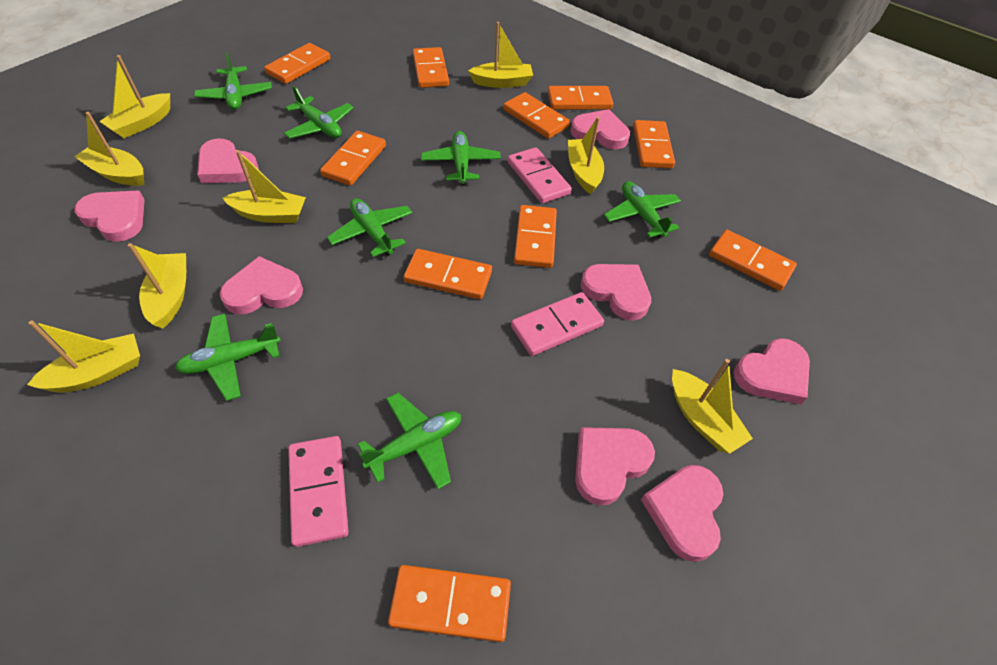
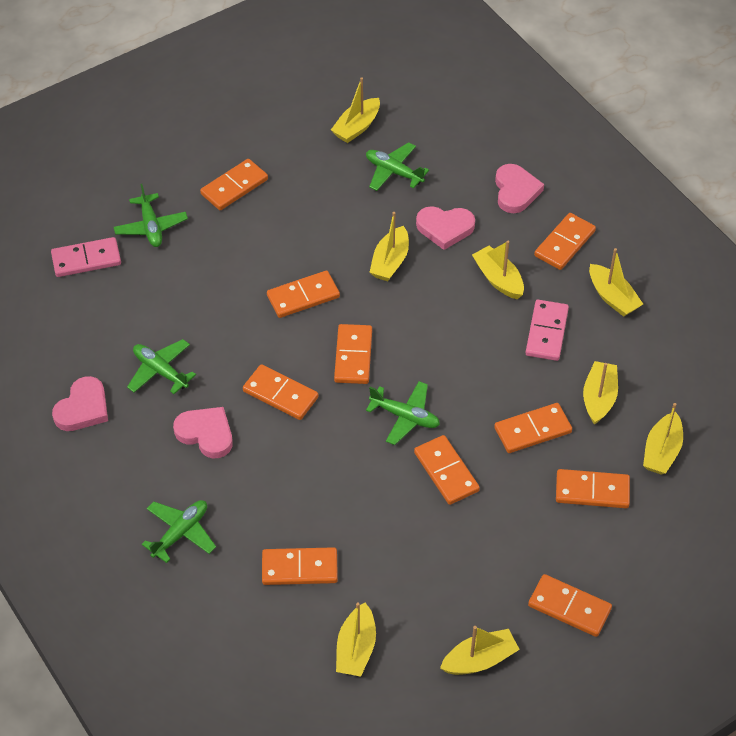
green plane: 7 -> 5
pink domino: 3 -> 2
pink heart: 8 -> 4

